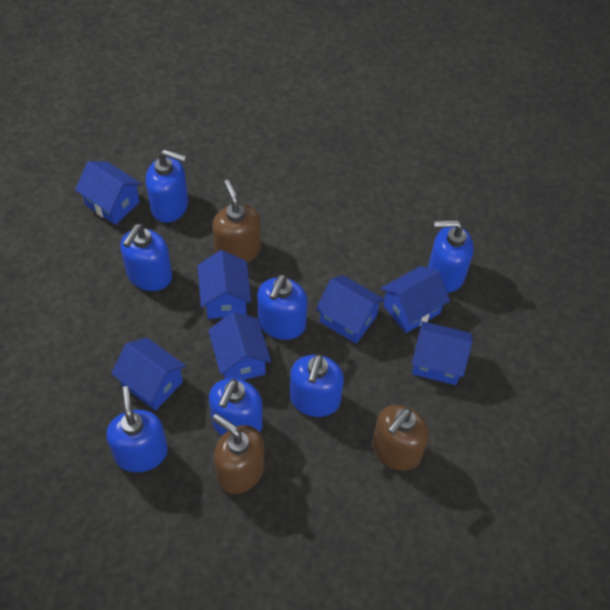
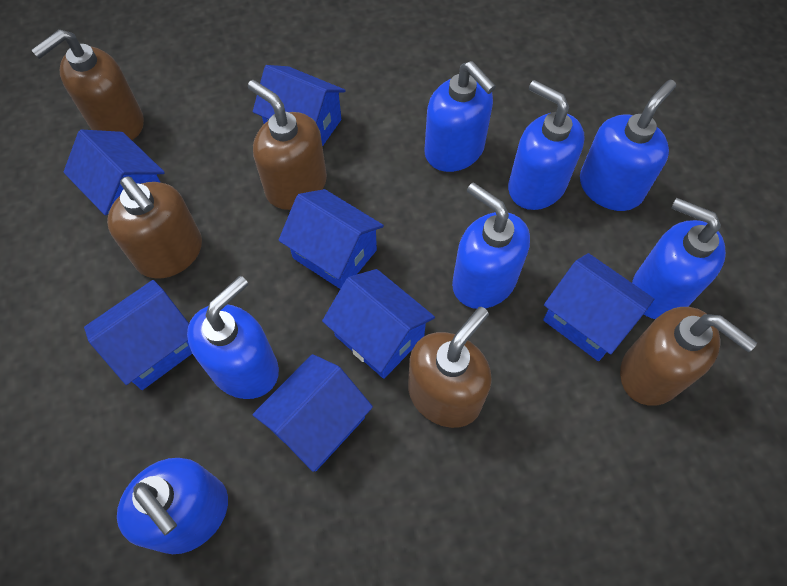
brown soap dispenser: 3 -> 5

